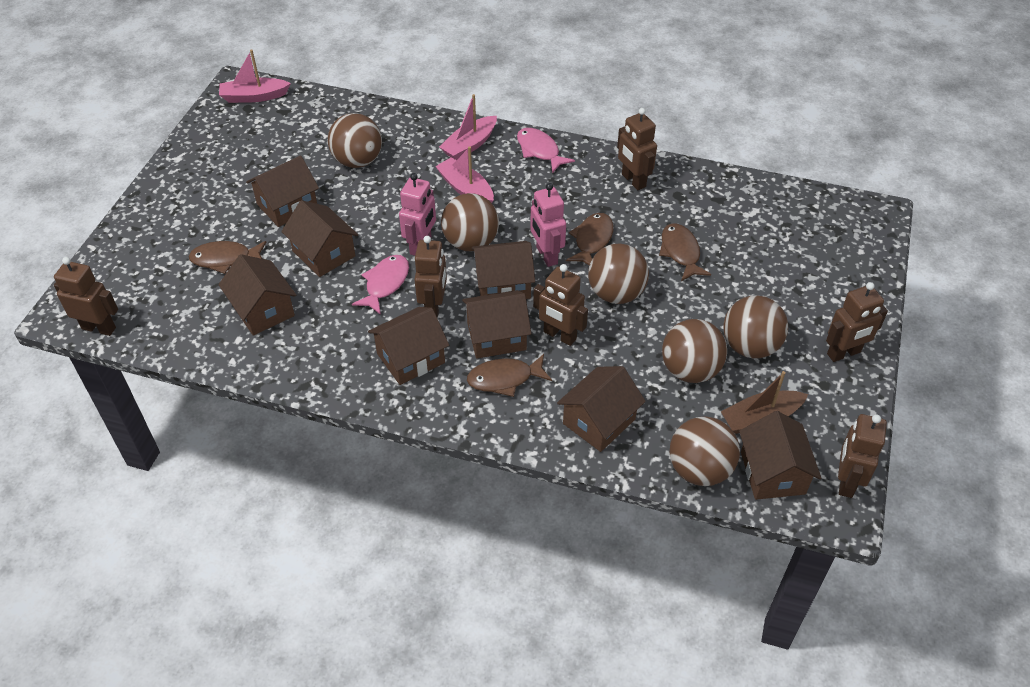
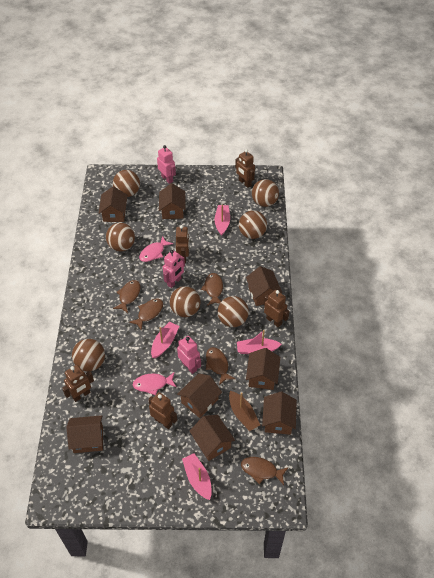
brown ball: 6 -> 7
brown fish: 4 -> 5
brown robot: 6 -> 5
pink boat: 3 -> 4
pink robot: 2 -> 3

